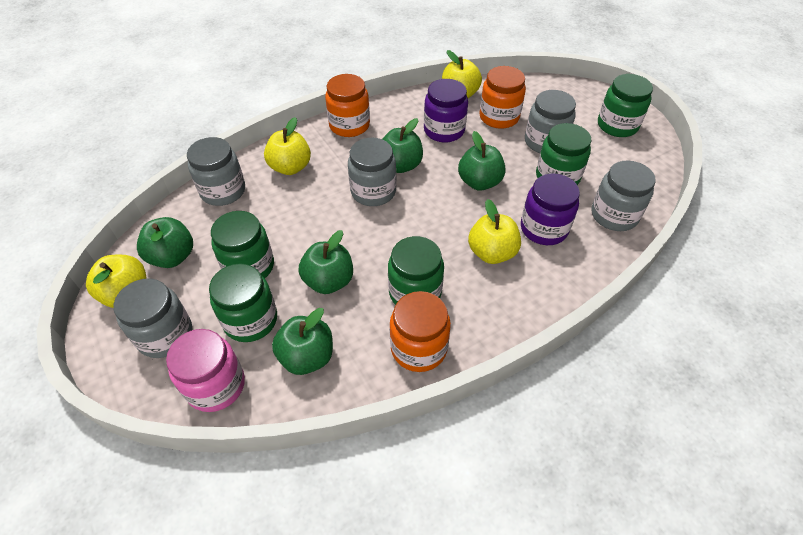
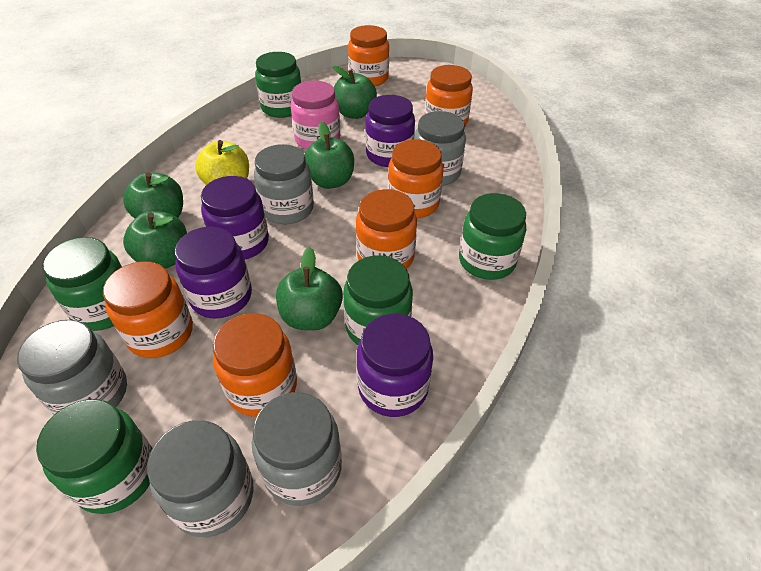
orange jar: 3 -> 6
purple jar: 2 -> 4
yellow apple: 4 -> 1

